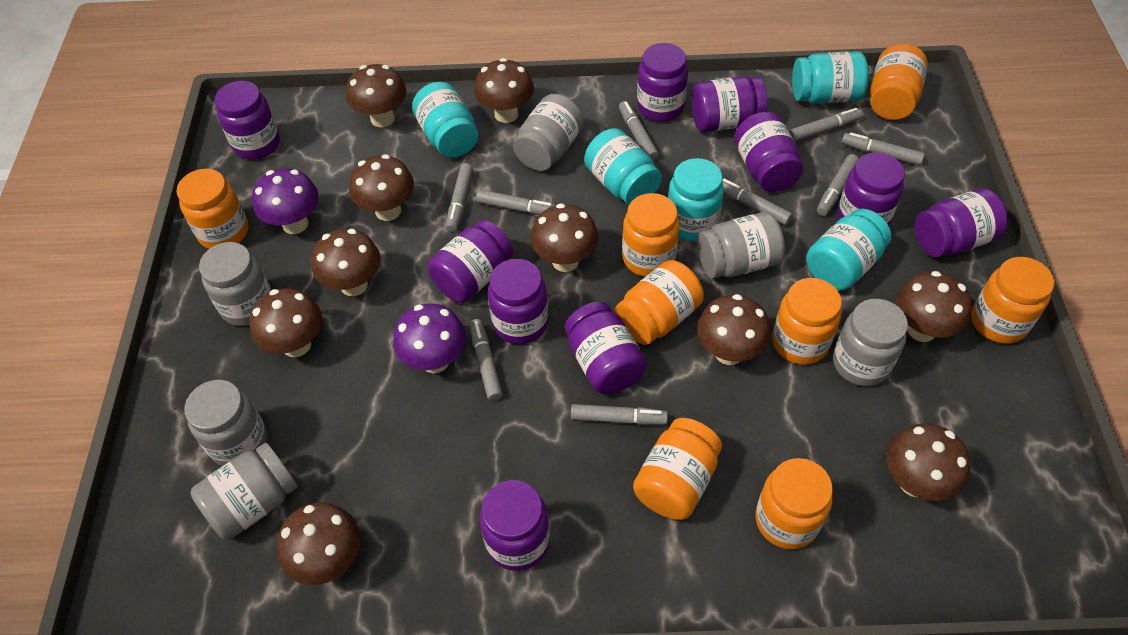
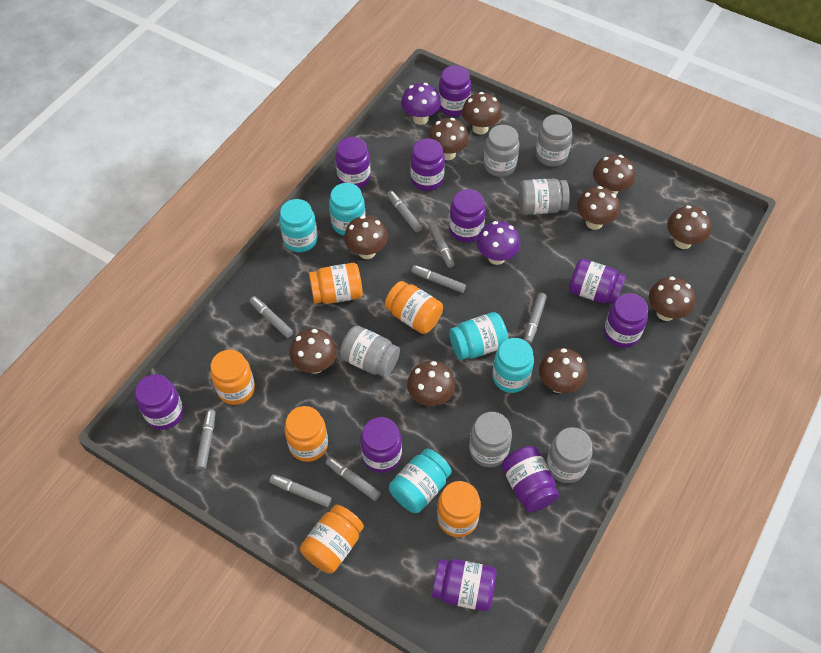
grey marker: 9 -> 8
orange jar: 8 -> 6

